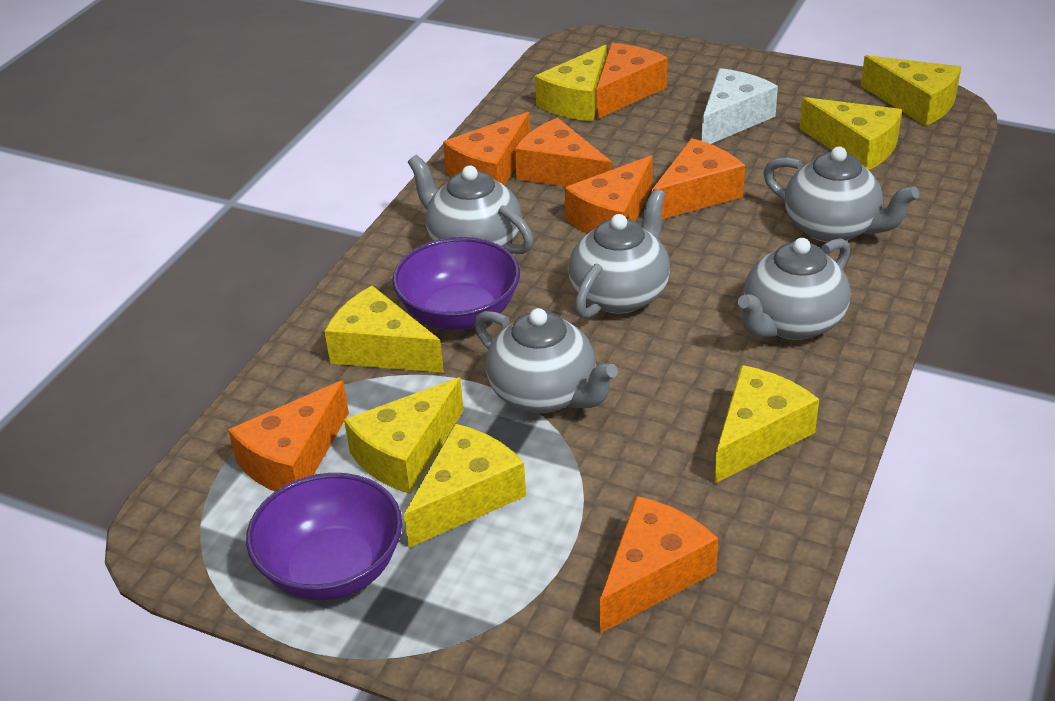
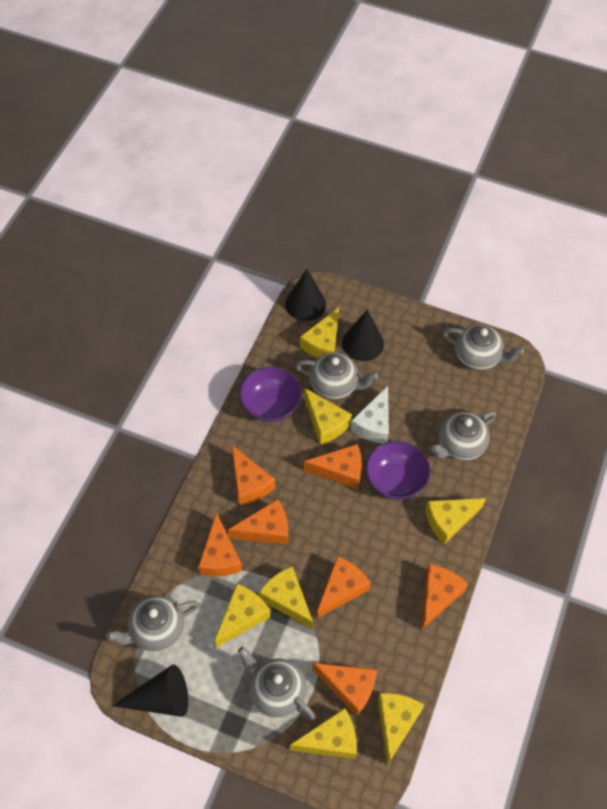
black cone: 0 -> 3

